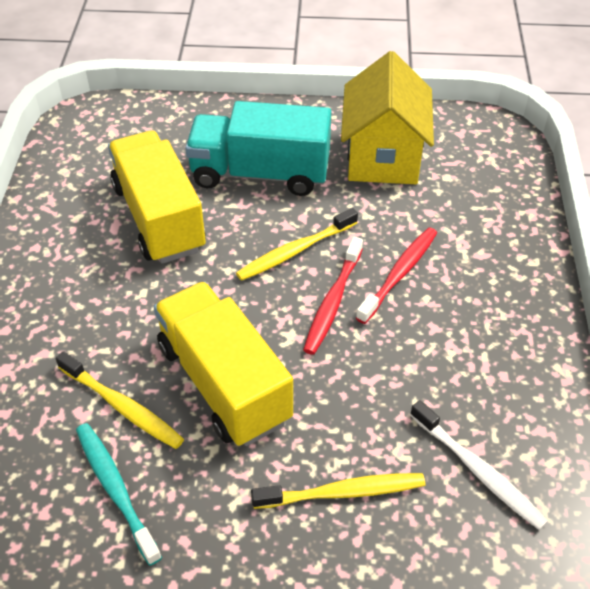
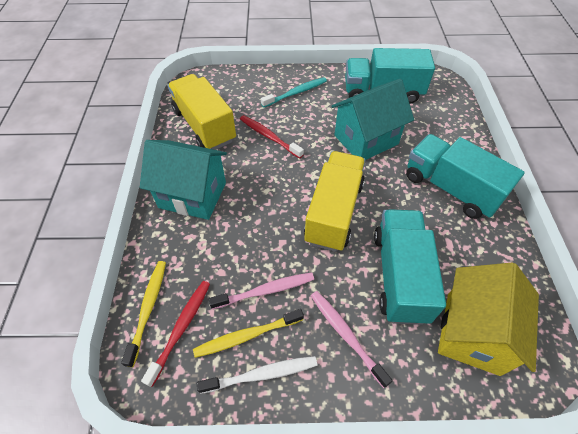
pink toothbrush: 0 -> 2
turquoise house: 0 -> 2
turquoise truck: 1 -> 3
yellow toothbrush: 3 -> 2

